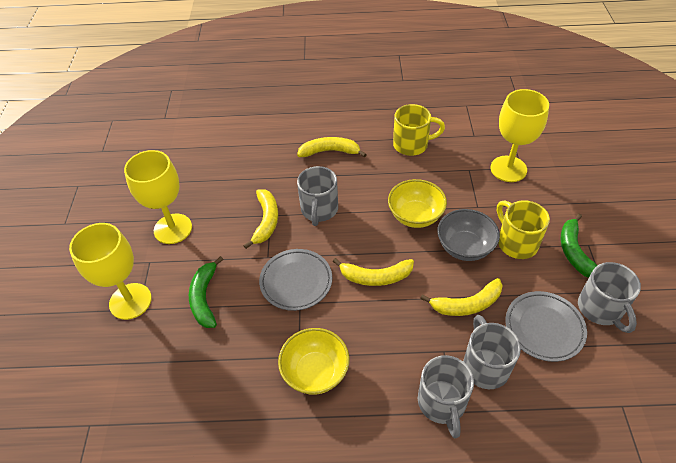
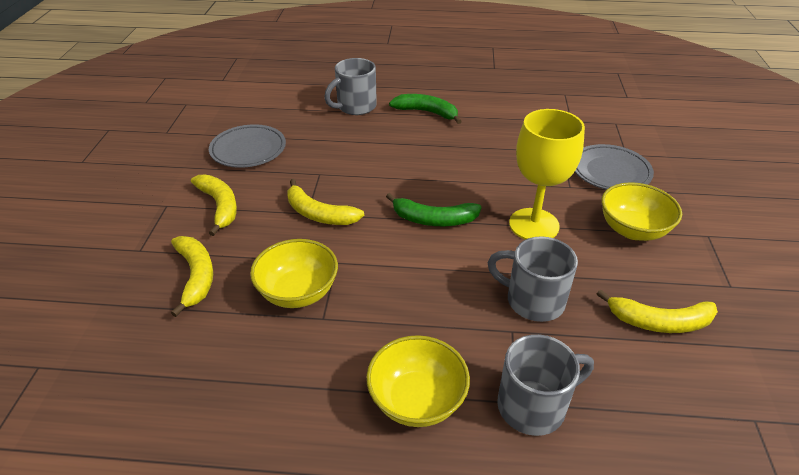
grey bowl: 1 -> 0
grey mug: 4 -> 3
yellow bowl: 2 -> 3
yellow goblet: 3 -> 1
yellow mug: 2 -> 0

